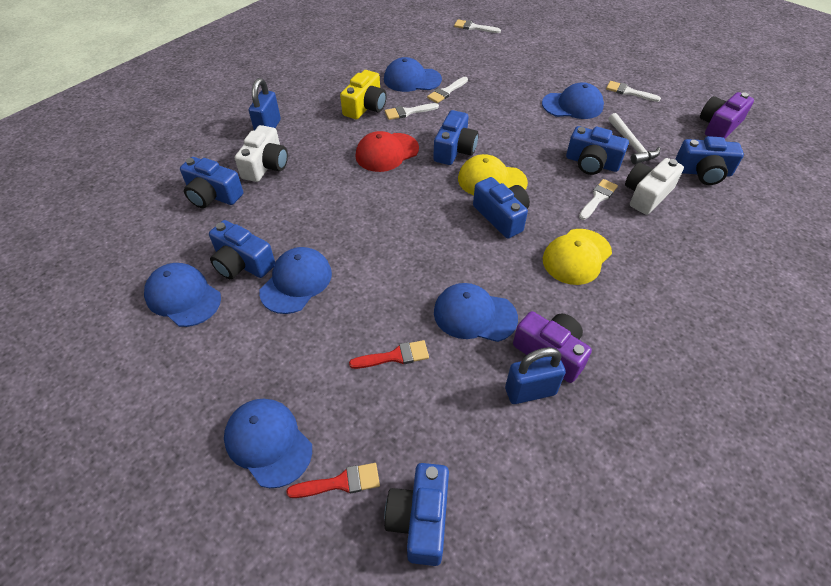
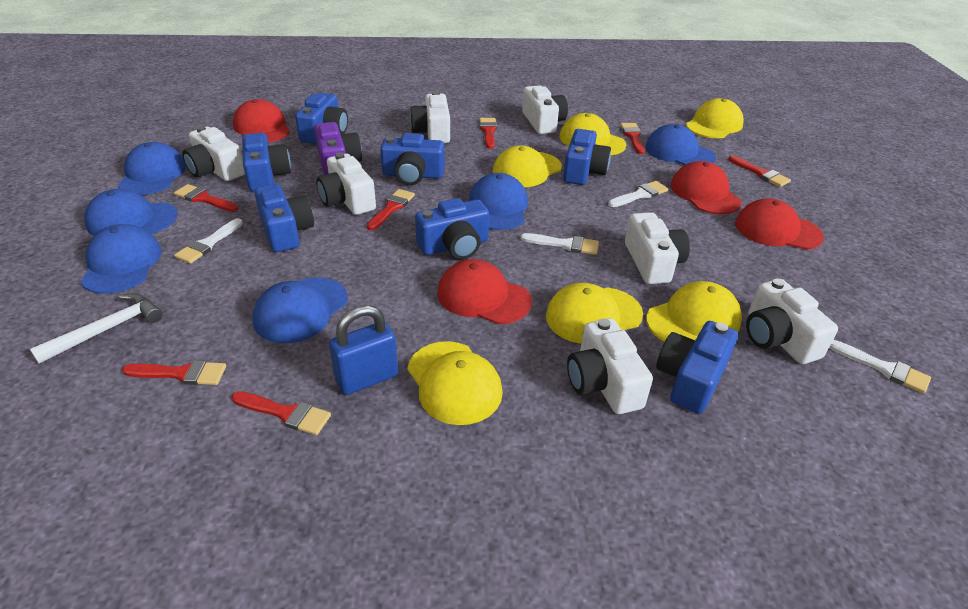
blue padlock: 2 -> 1
purple camera: 2 -> 1
red brush: 2 -> 7
red cap: 1 -> 4
white brush: 5 -> 4
white camera: 2 -> 7
yellow camera: 1 -> 0
yellow cap: 2 -> 6

